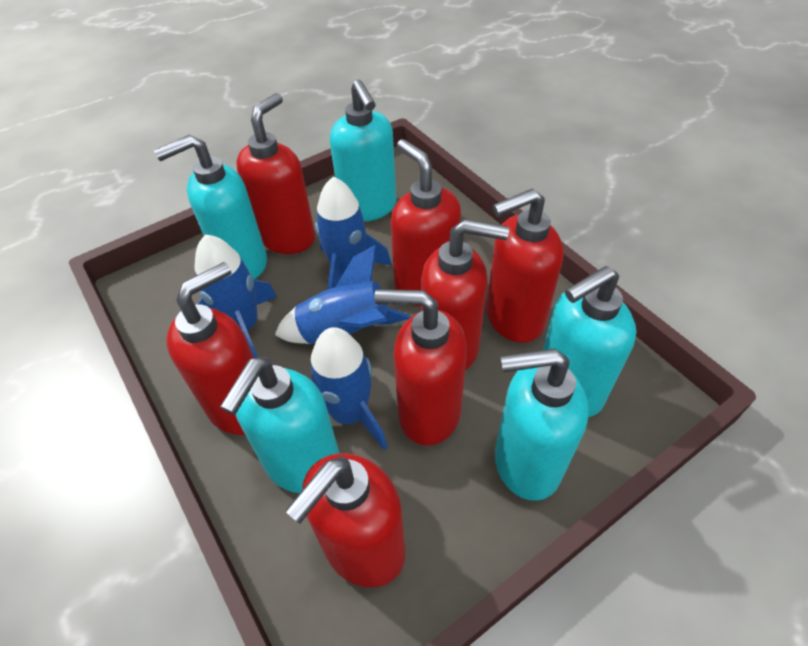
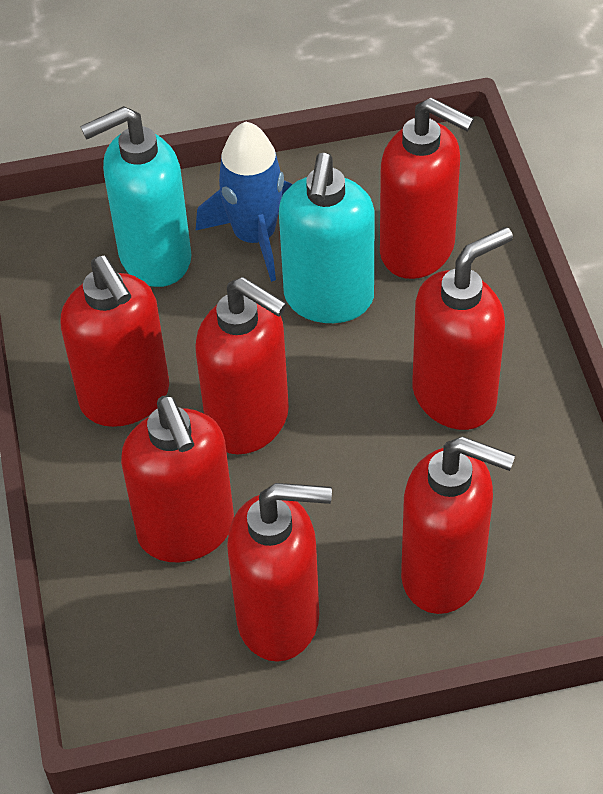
blue rocket: 4 -> 1
turquoise soap dispenser: 5 -> 2

